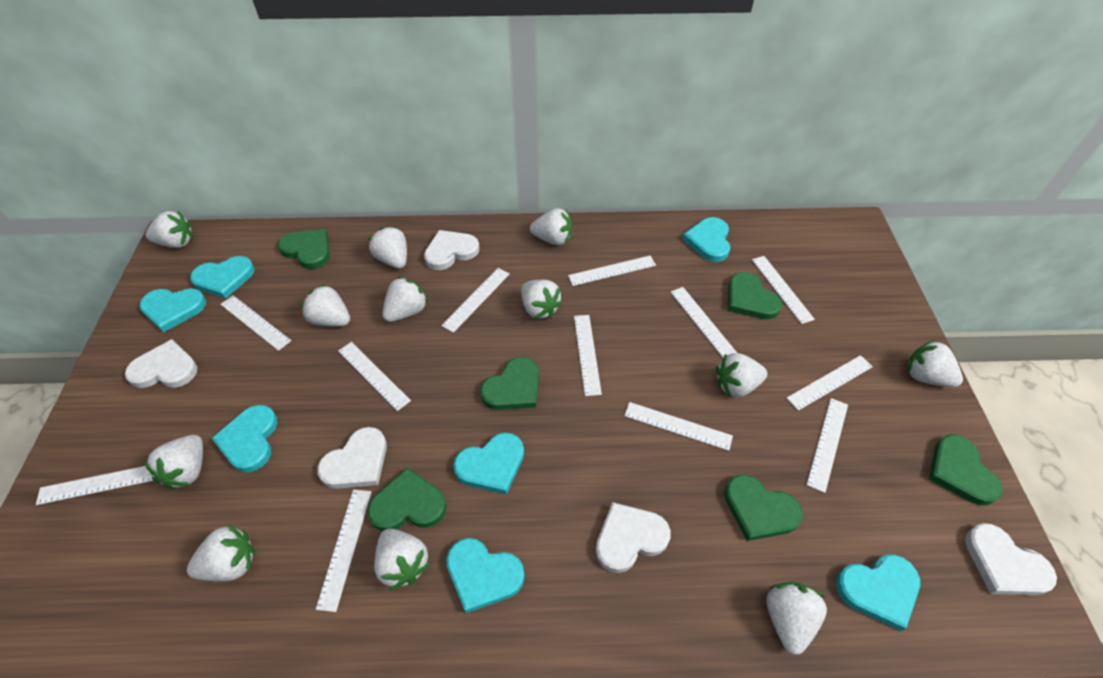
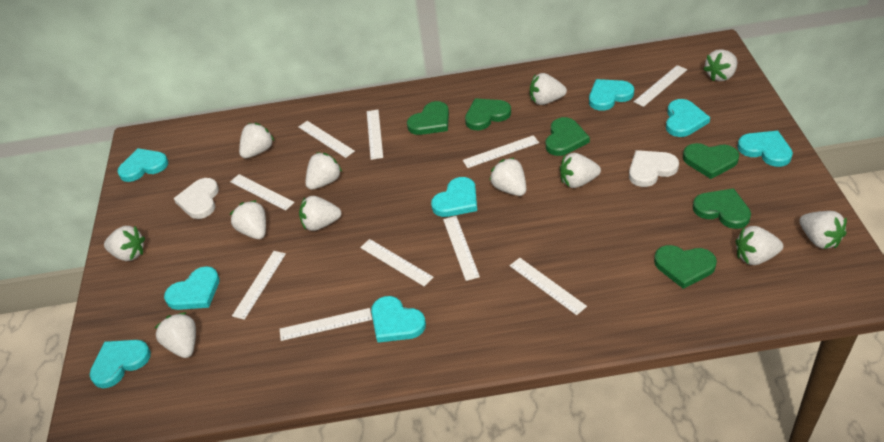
turquoise heart: 7 -> 8
white heart: 5 -> 2
white ruler: 12 -> 10

